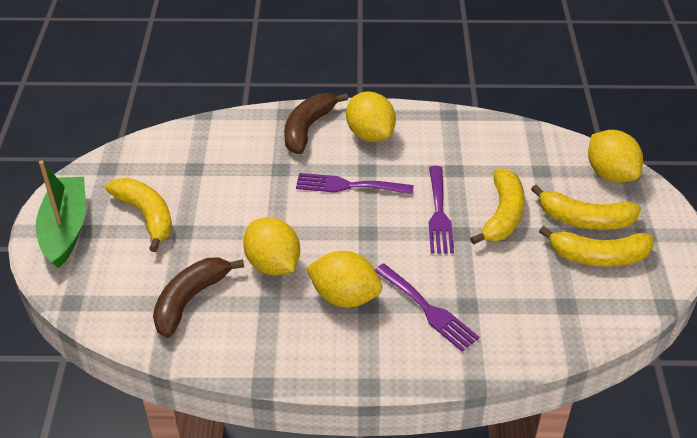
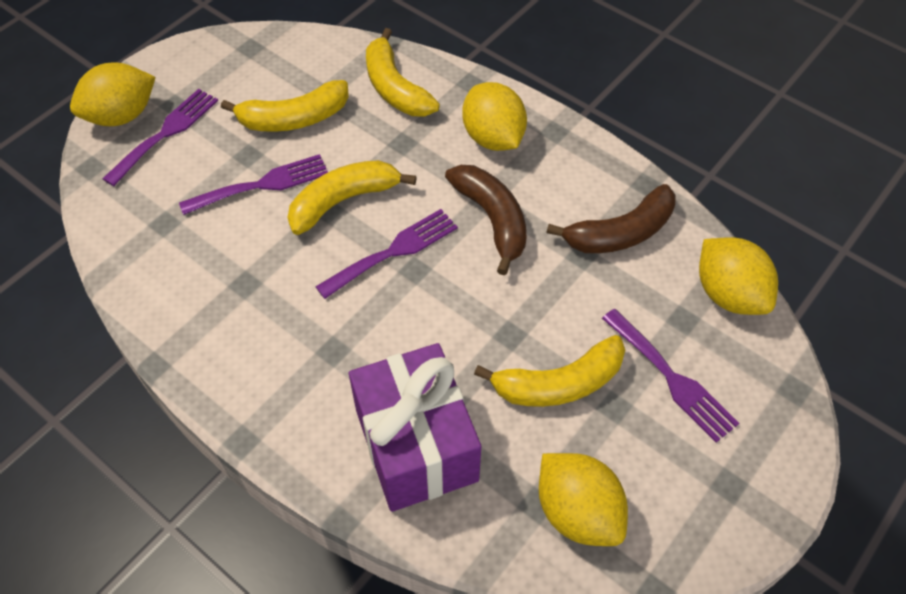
green boat: 1 -> 0
purple fork: 3 -> 4
purple gift: 0 -> 1

